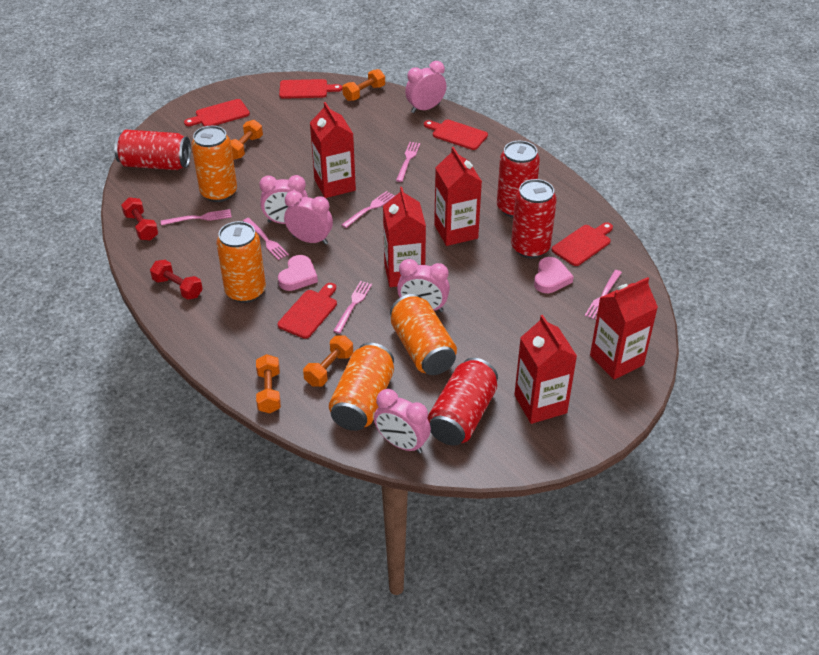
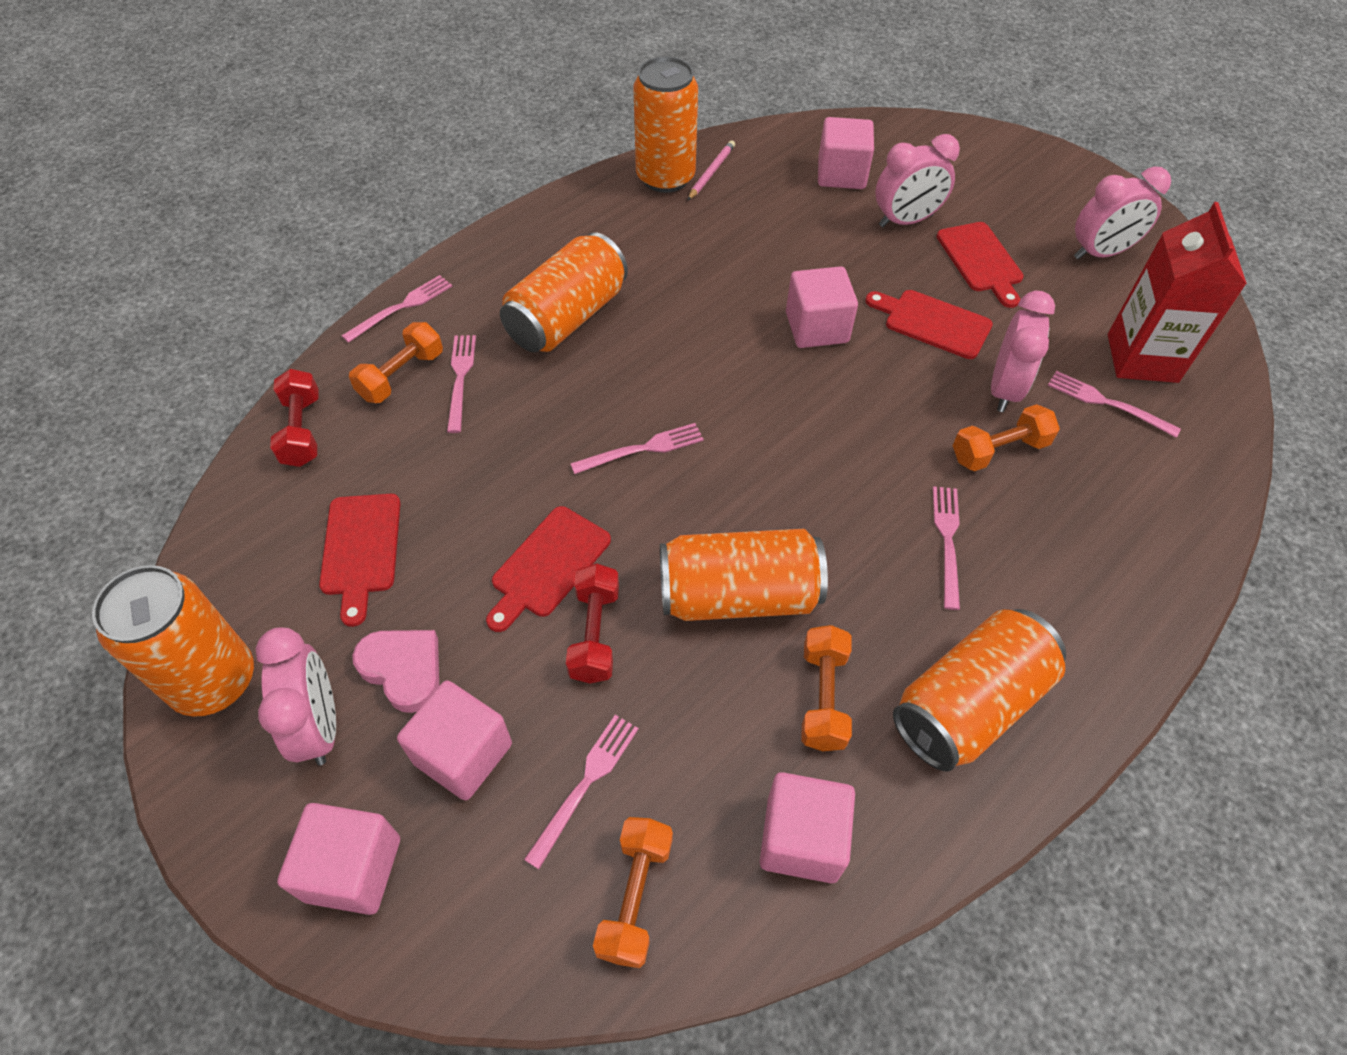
orange can: 4 -> 5
pink clock: 5 -> 4
pink cube: 0 -> 5
pink heart: 2 -> 1
pink pencil: 0 -> 1
red can: 4 -> 0
red carton: 5 -> 1
red cutting board: 5 -> 4

